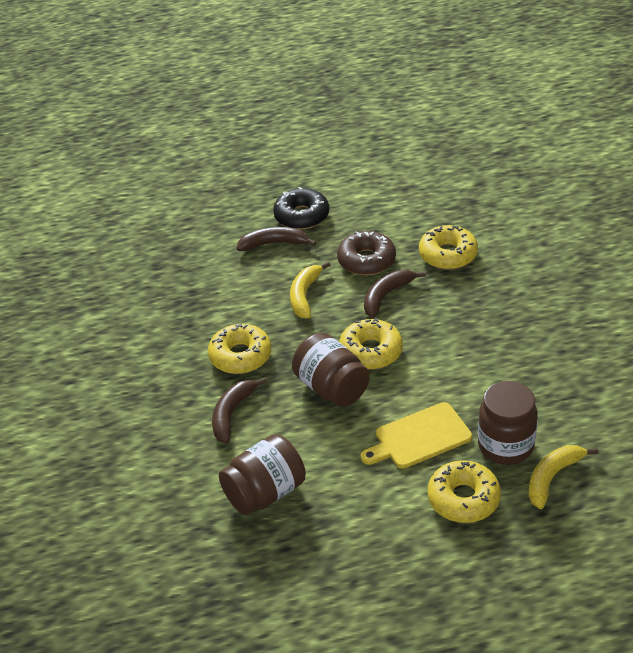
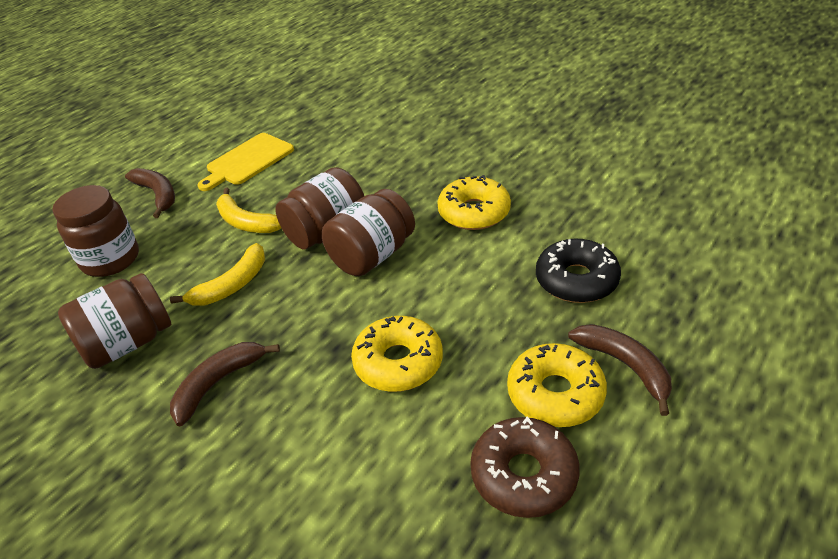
brown jar: 3 -> 4
yellow donut: 4 -> 3

